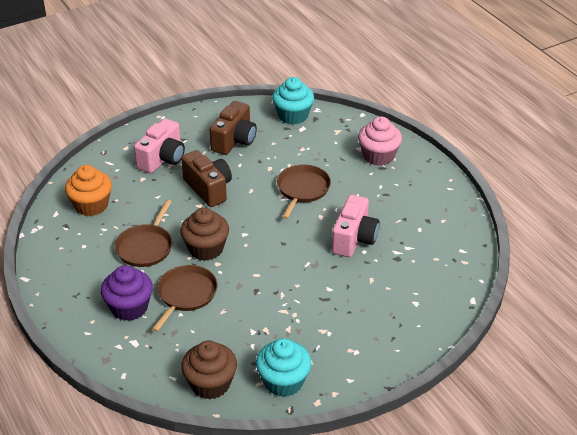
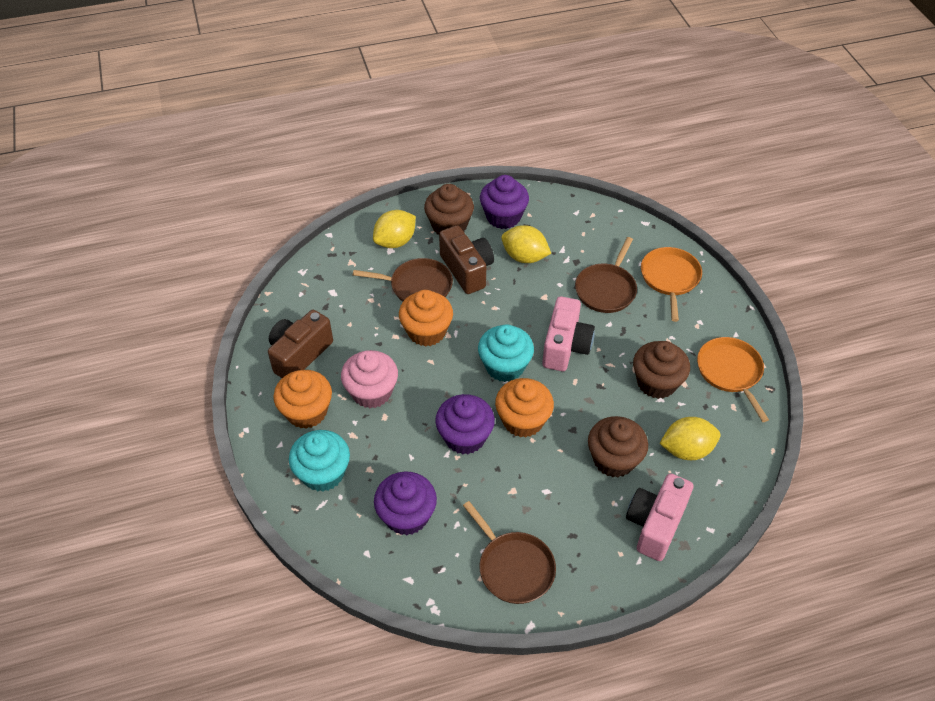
brown cupcake: 2 -> 3
orange cupcake: 1 -> 3
orange pan: 0 -> 2
purple cupcake: 1 -> 3
yellow lemon: 0 -> 3

